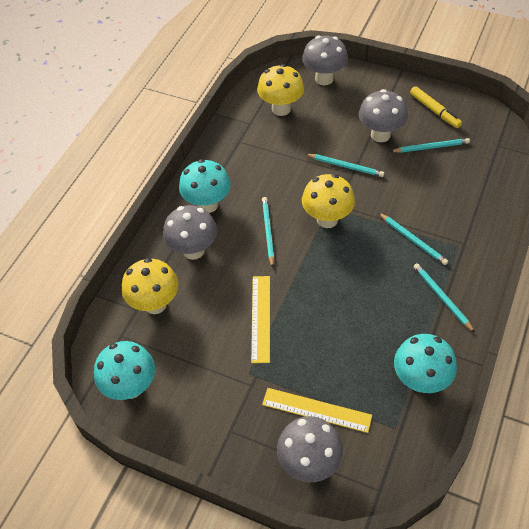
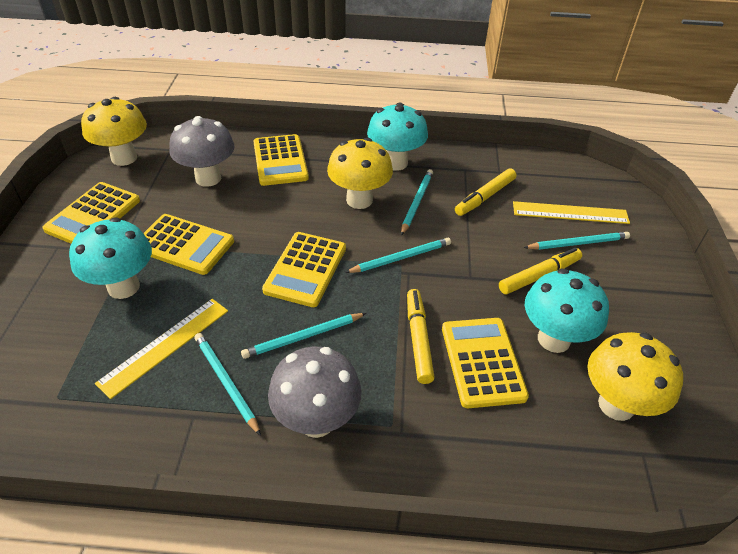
grey mushroom: 4 -> 2
yellow calculator: 0 -> 5
yellow marker: 1 -> 3

